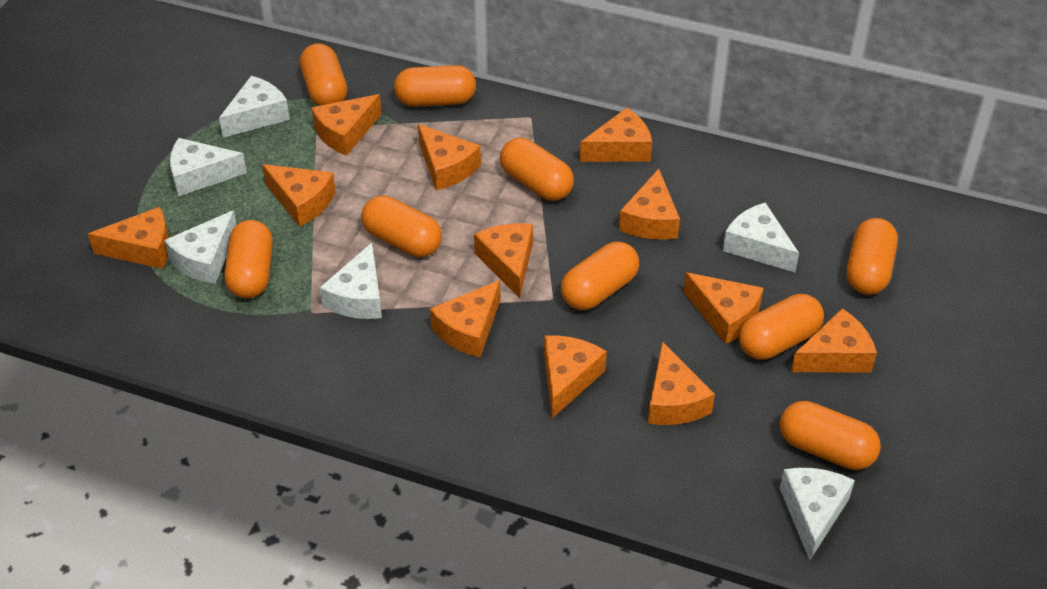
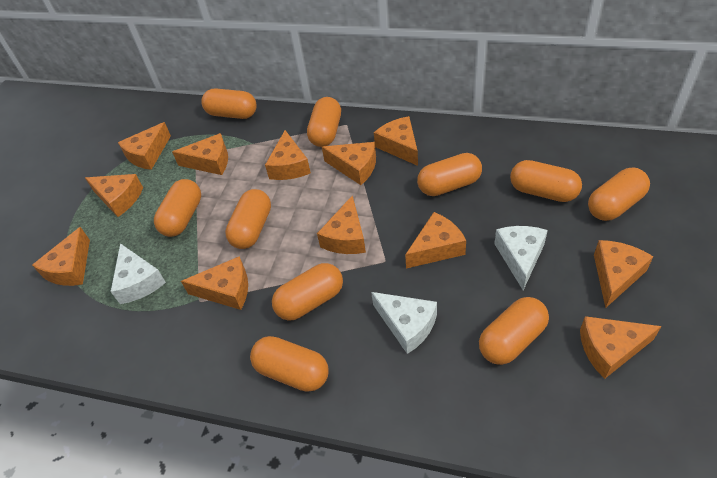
orange capsule: 9 -> 10
white cheese: 6 -> 3

